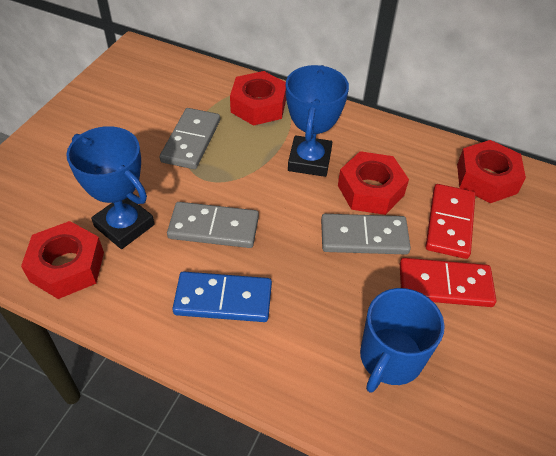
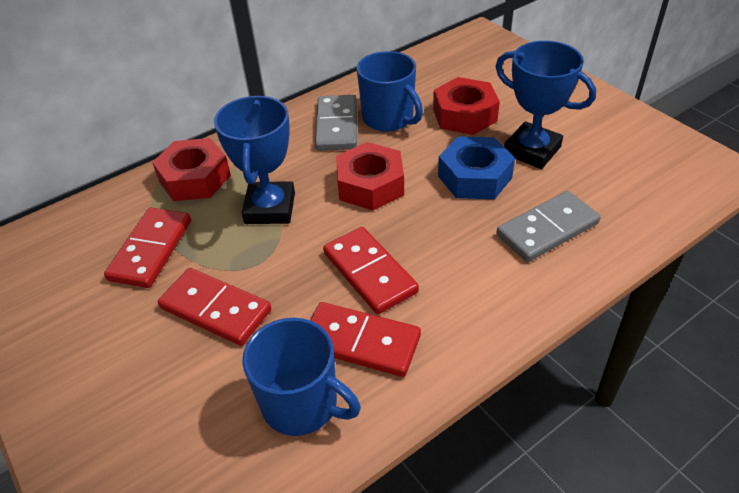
blue domino: 1 -> 0
blue mug: 1 -> 2
blue nut: 0 -> 1
grey domino: 3 -> 2
red domino: 2 -> 4
red nut: 4 -> 3

